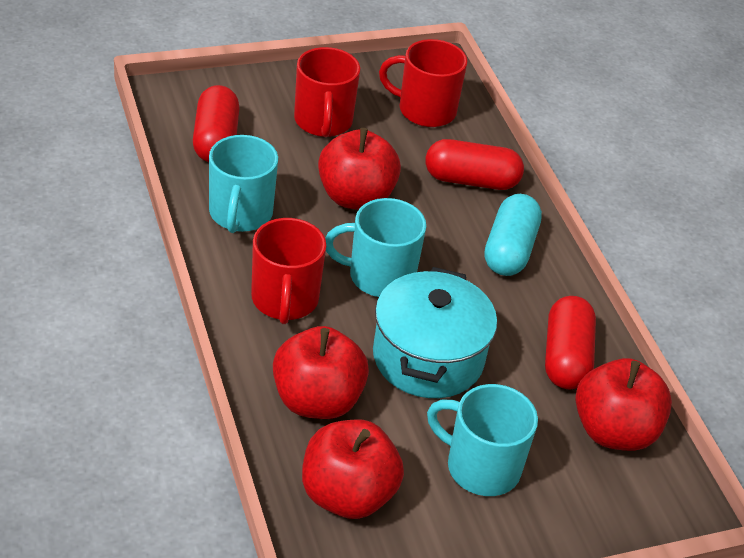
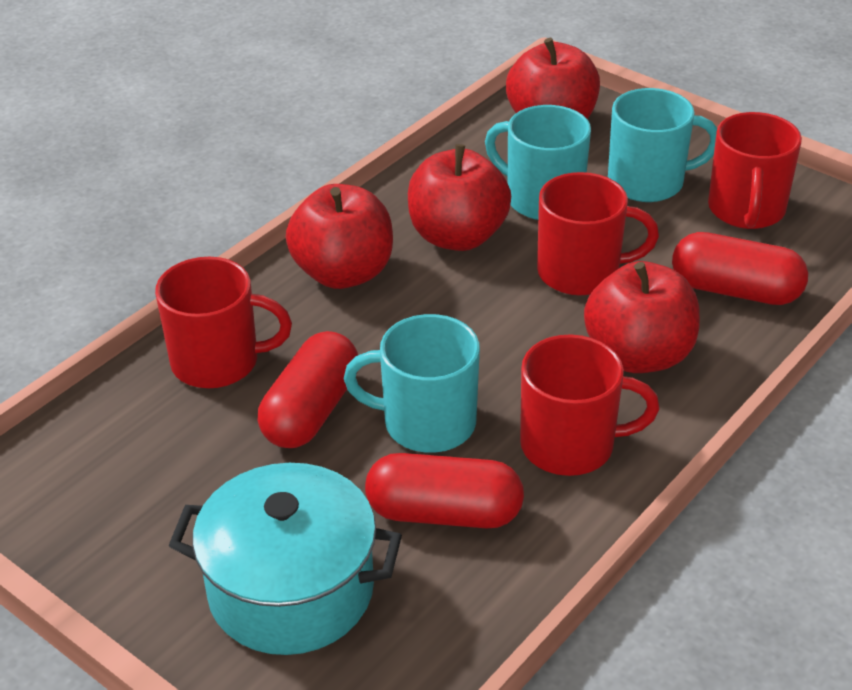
red mug: 3 -> 4
turquoise capsule: 1 -> 0

